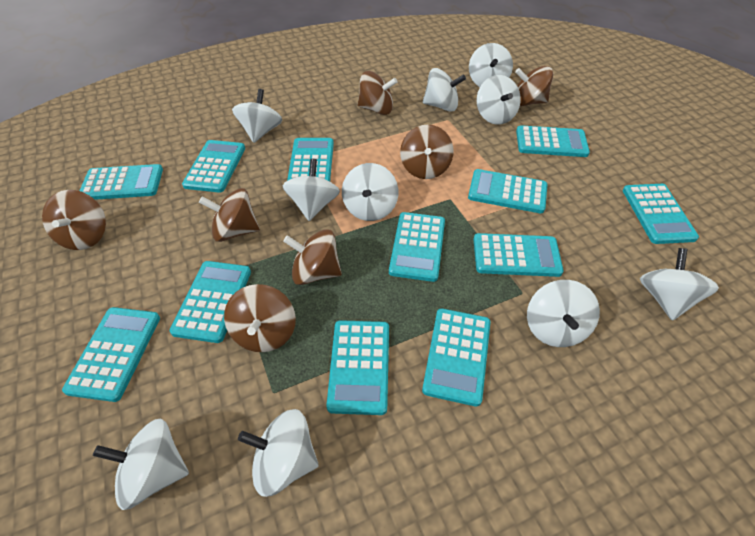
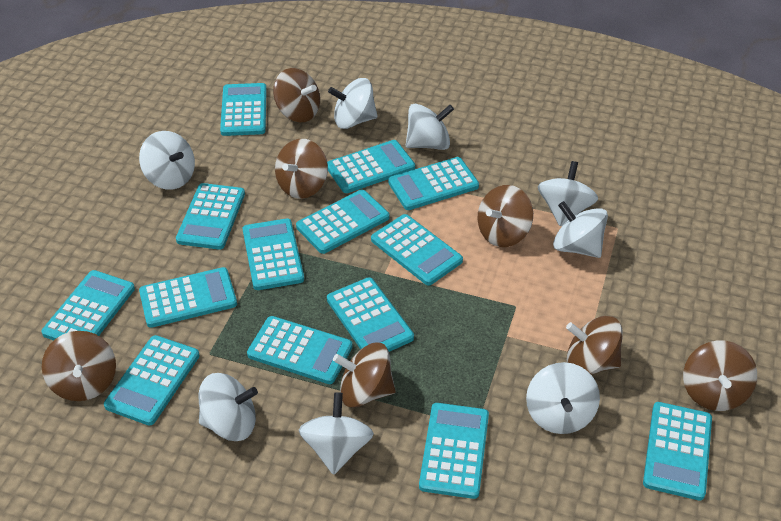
turquoise calculator: 12 -> 14
white spinning top: 10 -> 8

